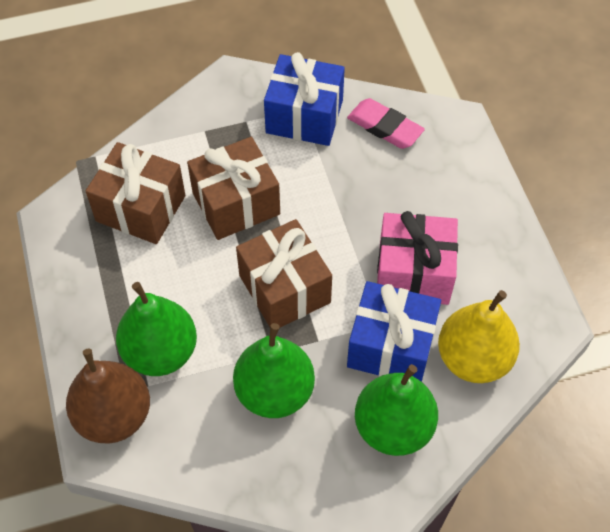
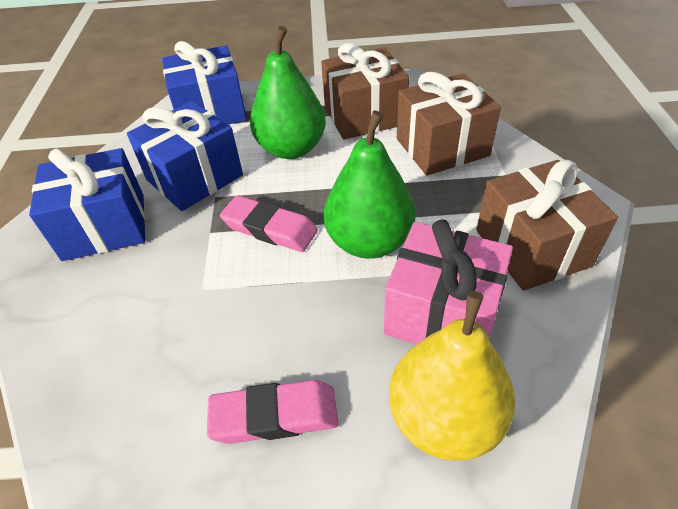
blue gift: 2 -> 3
brown pear: 1 -> 0
green pear: 3 -> 2
pink eraser: 1 -> 2

